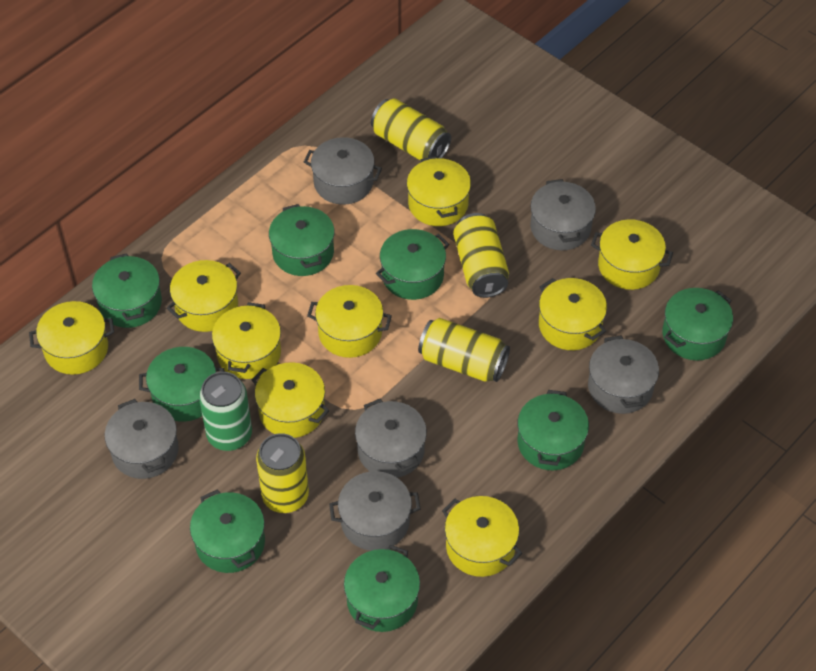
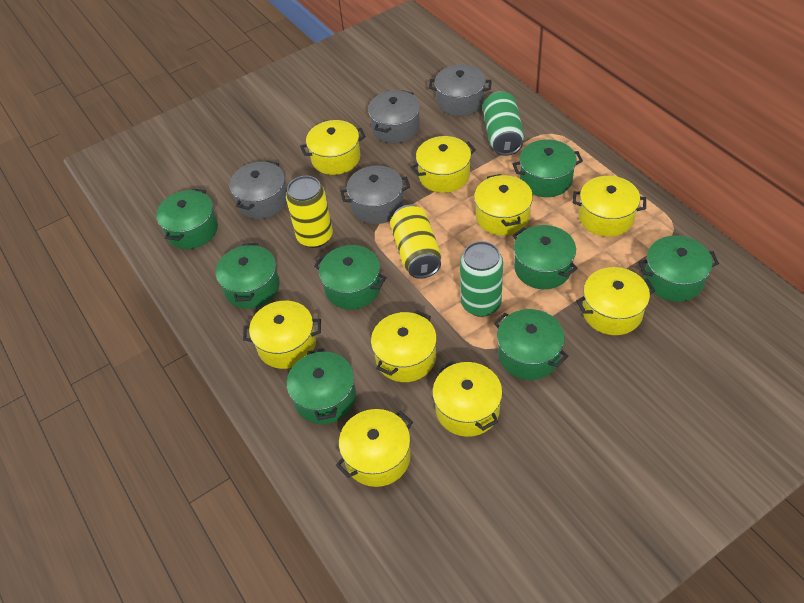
green can: 1 -> 2
grey pot: 6 -> 4
yellow can: 4 -> 2

